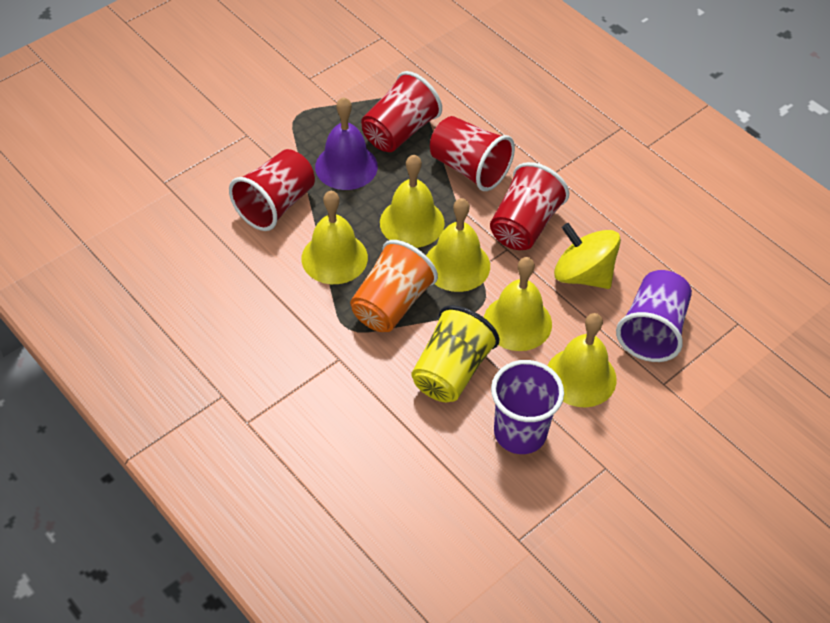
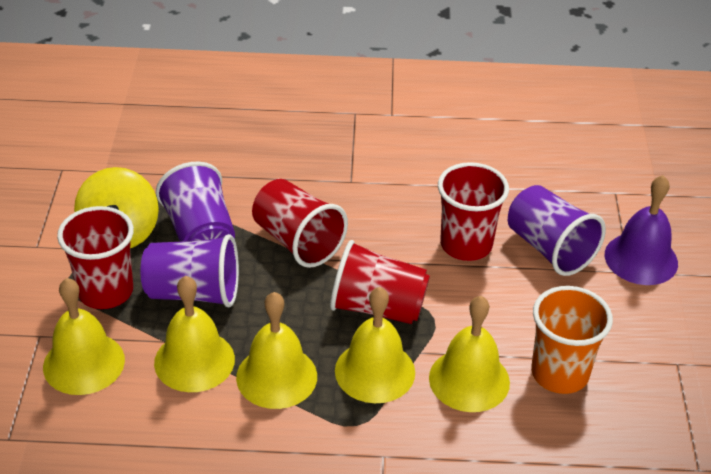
purple cup: 2 -> 3
yellow cup: 1 -> 0

